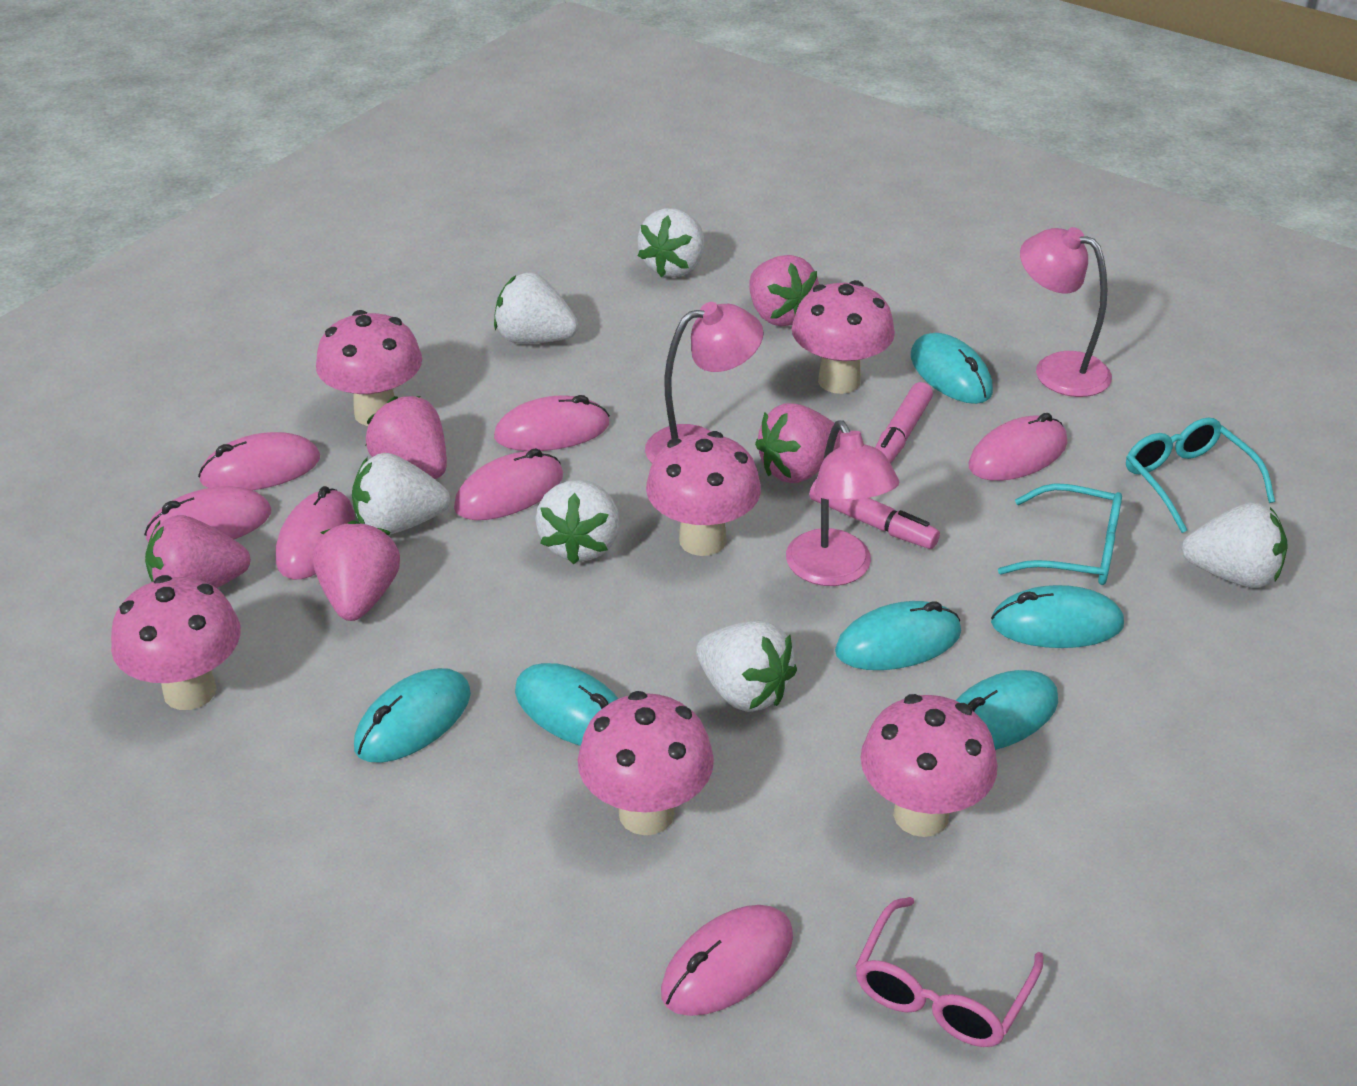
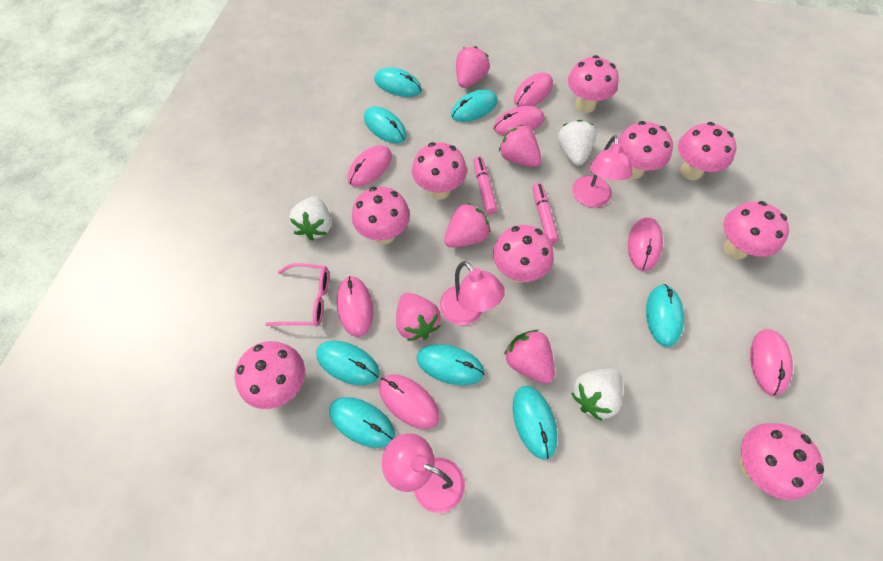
pink mushroom: 6 -> 9
turquoise glasses: 2 -> 0
turquoise mouse: 6 -> 8
white strawberry: 6 -> 3

